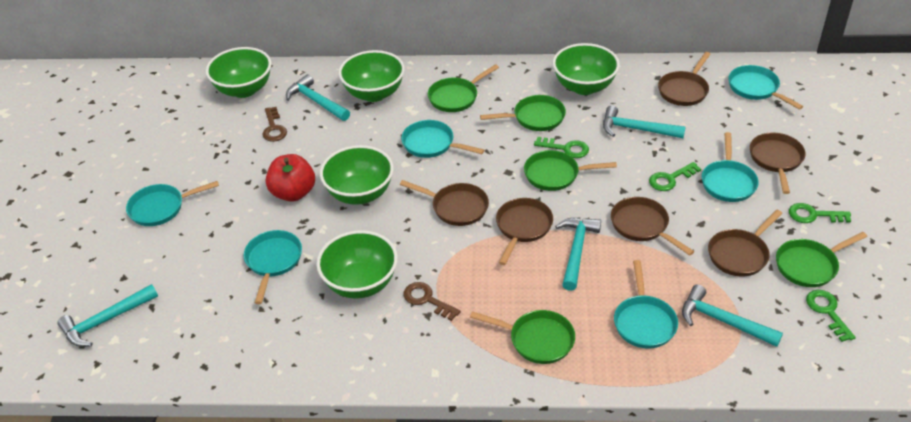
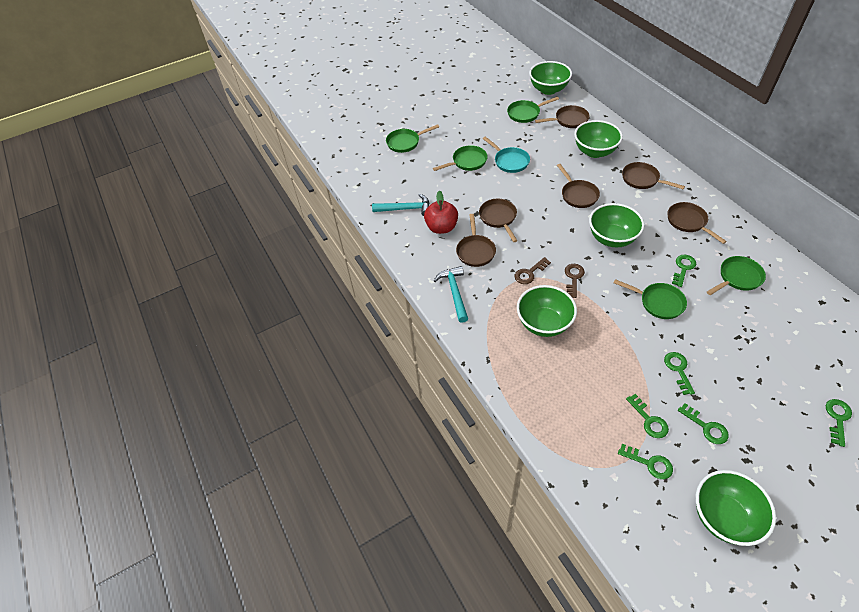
green key: 4 -> 6
turquoise hammer: 5 -> 2
turquoise pan: 6 -> 1

